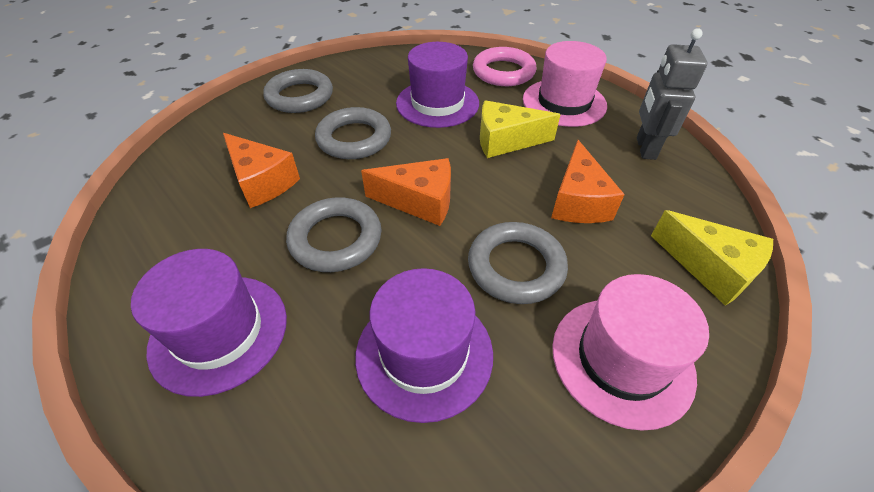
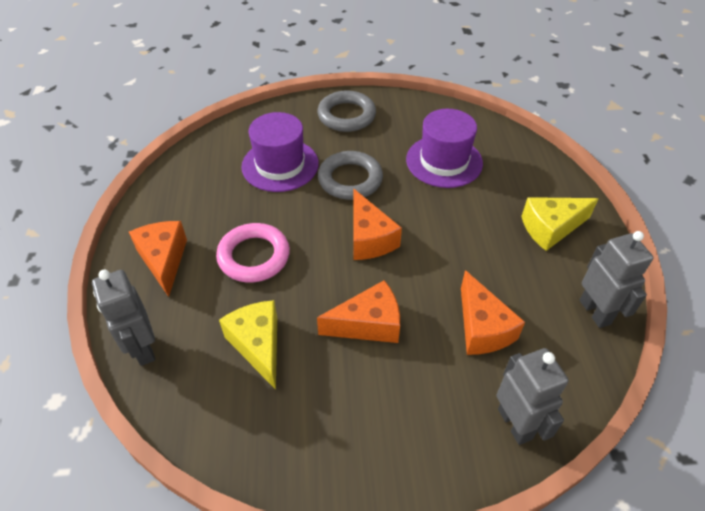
grey ring: 4 -> 2
grey robot: 1 -> 3
orange cheese: 3 -> 4
pink hat: 2 -> 0
purple hat: 3 -> 2

